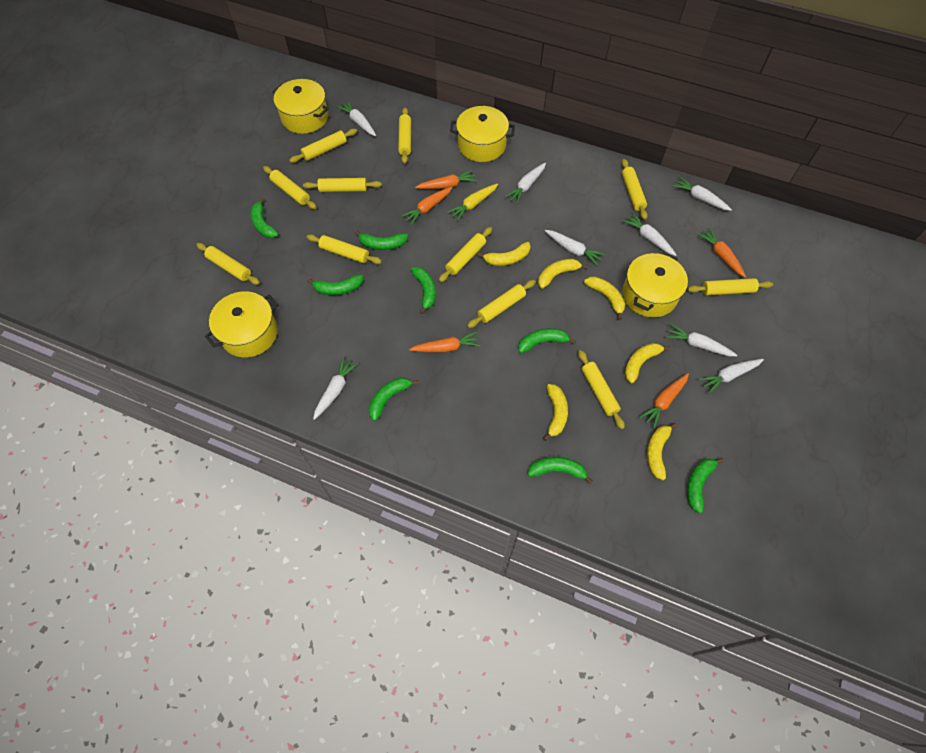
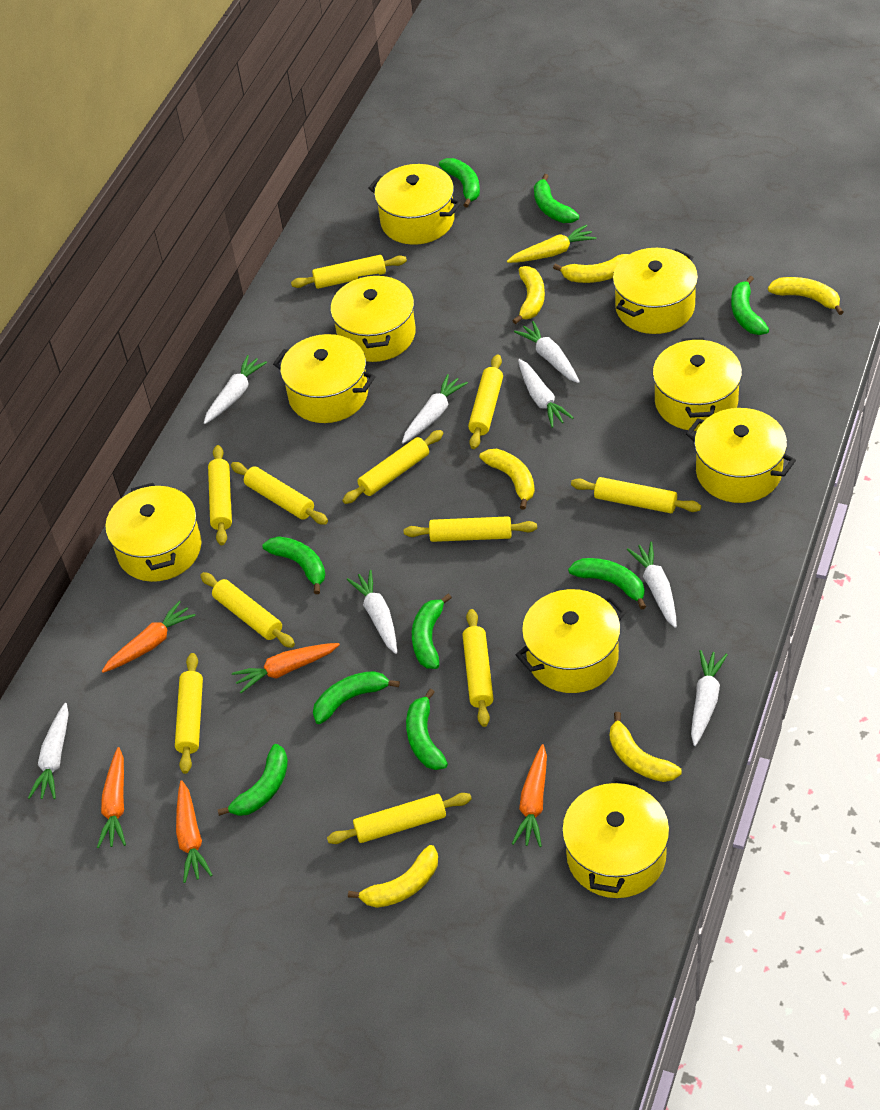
green banana: 8 -> 9
yellow pot: 4 -> 9

